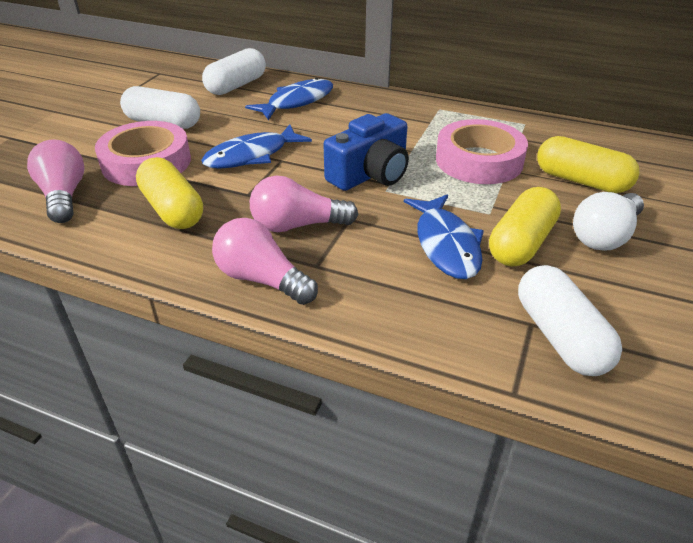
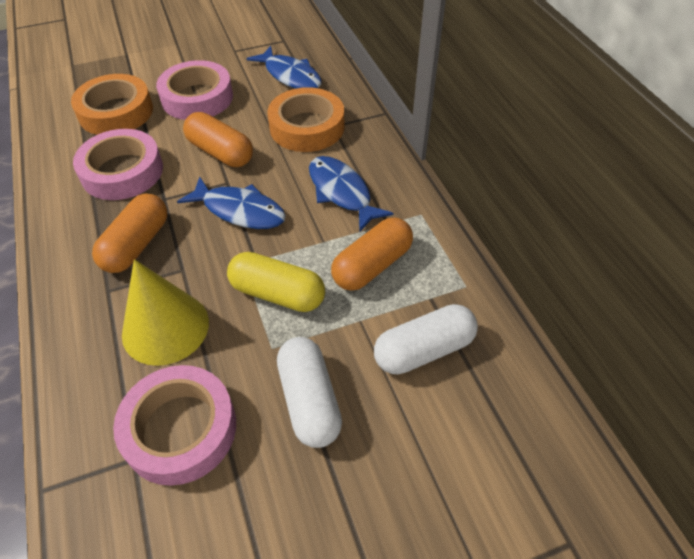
blue camera: 1 -> 0
orange capsule: 0 -> 3
orange tape: 0 -> 2
pink light bulb: 3 -> 0
pink tape: 2 -> 3
white capsule: 3 -> 2
white light bulb: 1 -> 0
yellow capsule: 3 -> 1
yellow cone: 0 -> 1

